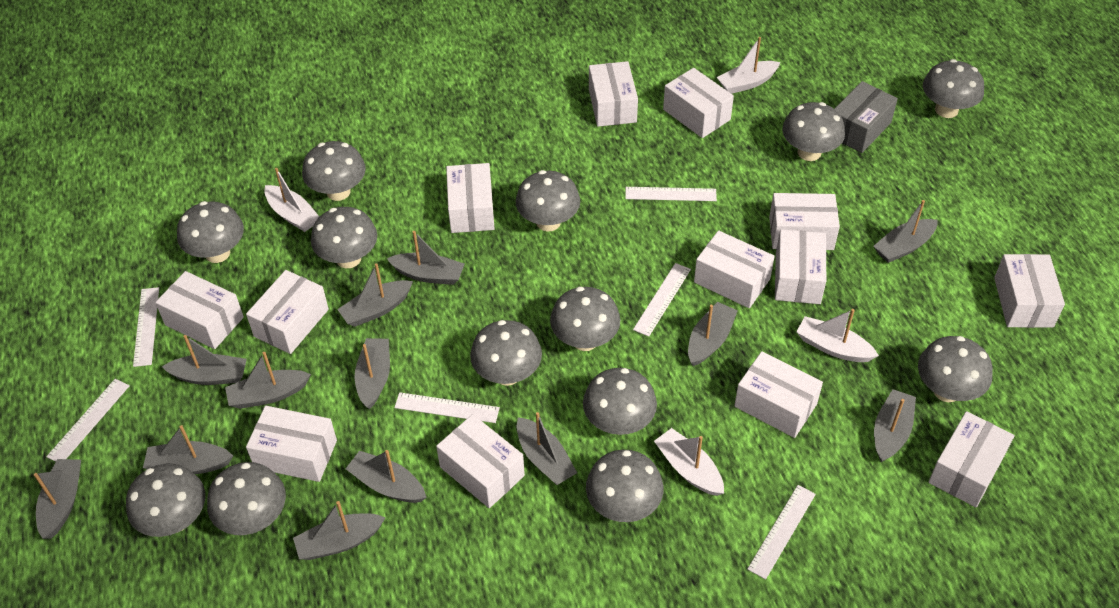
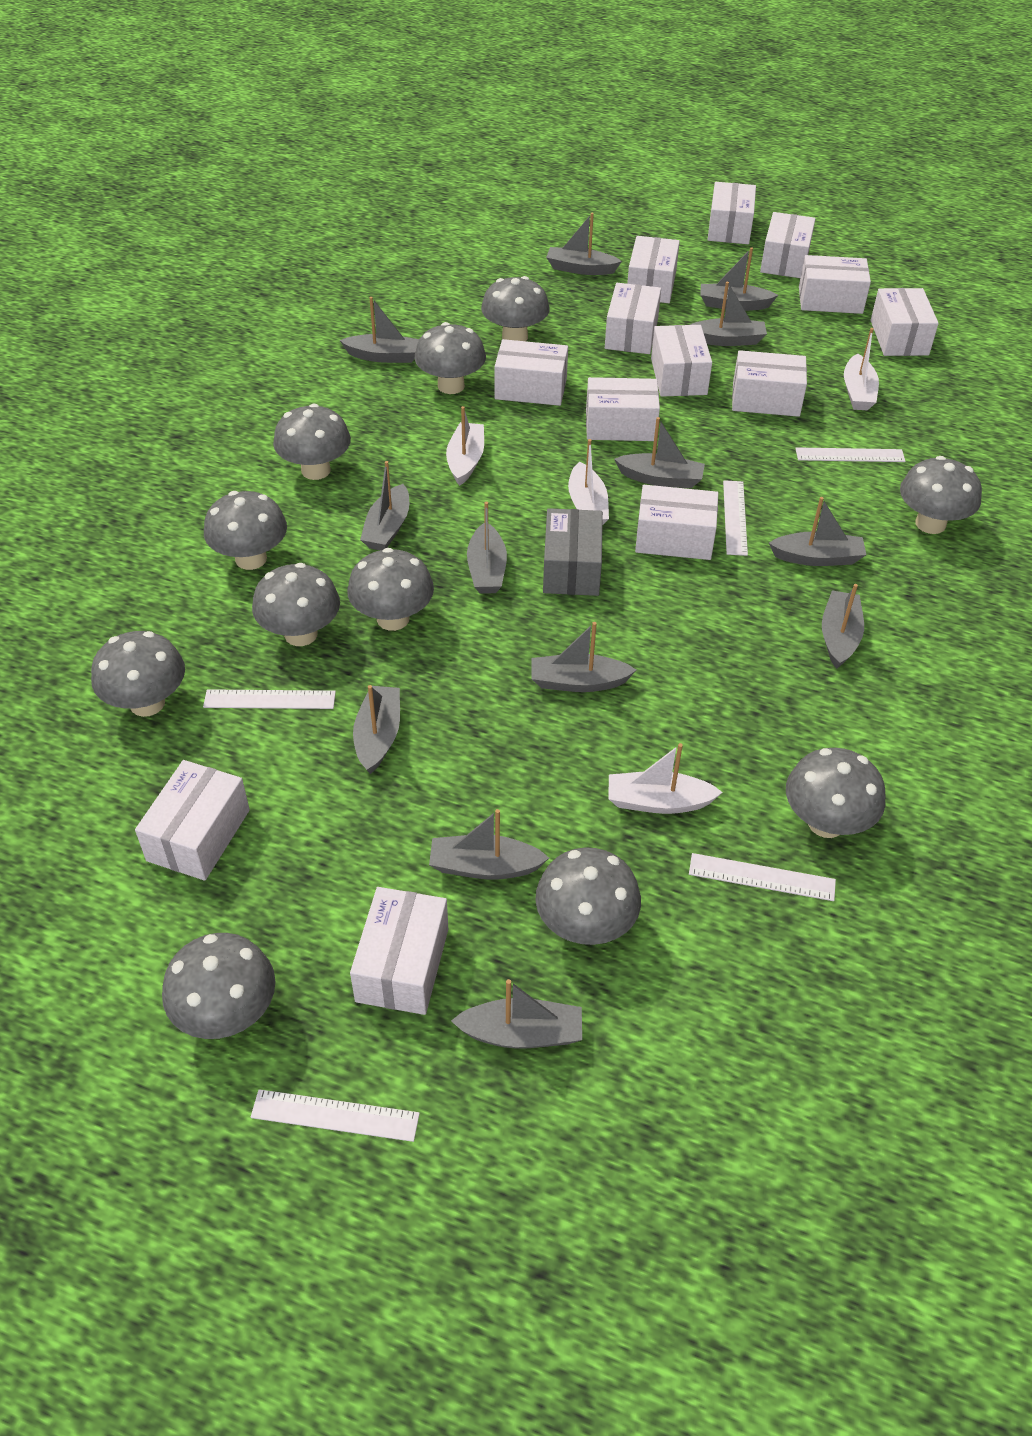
grey mushroom: 13 -> 11
white ruler: 6 -> 5

